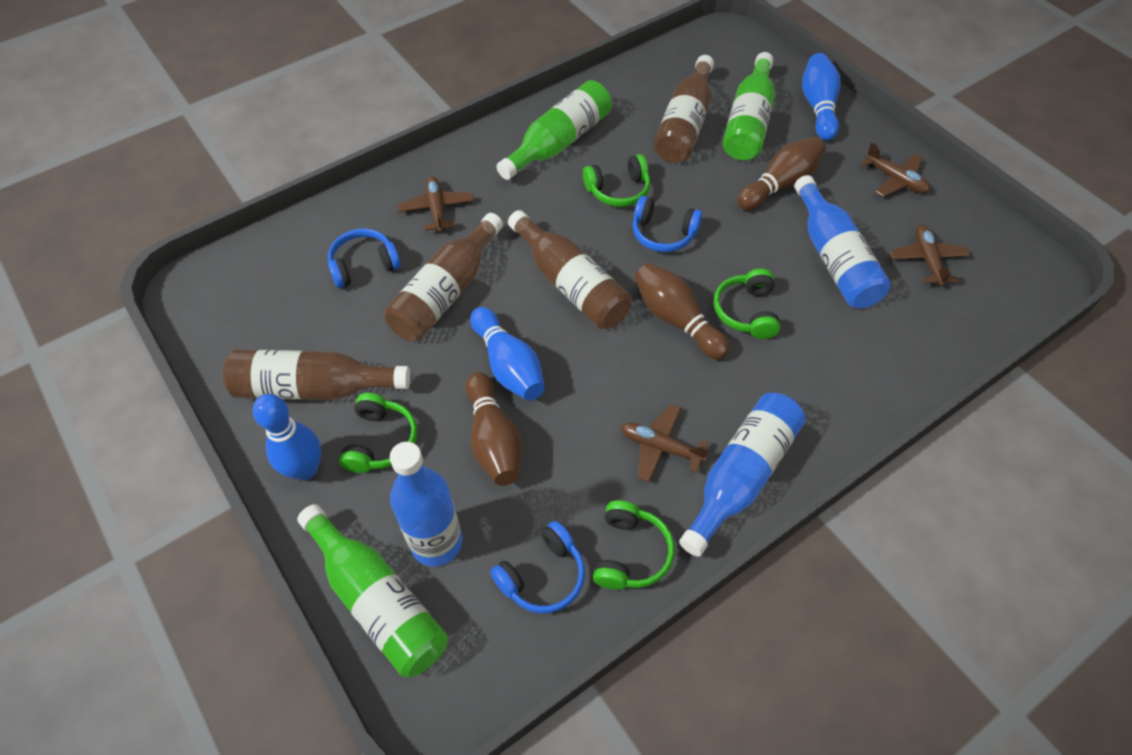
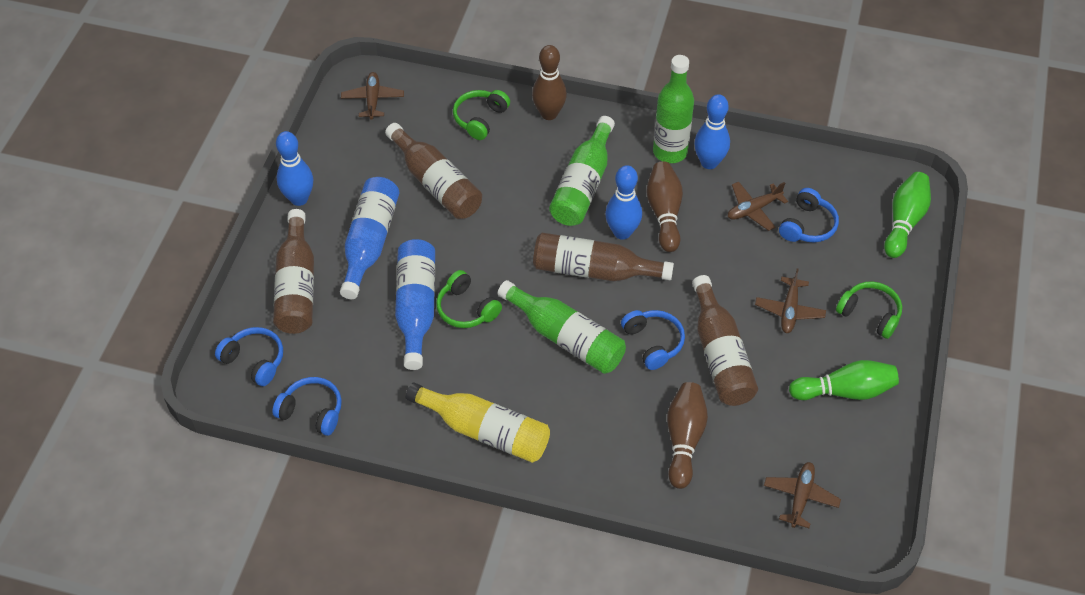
blue bottle: 3 -> 2
blue headphones: 3 -> 4
green bowling pin: 0 -> 2
green headphones: 4 -> 3
yellow bottle: 0 -> 1

